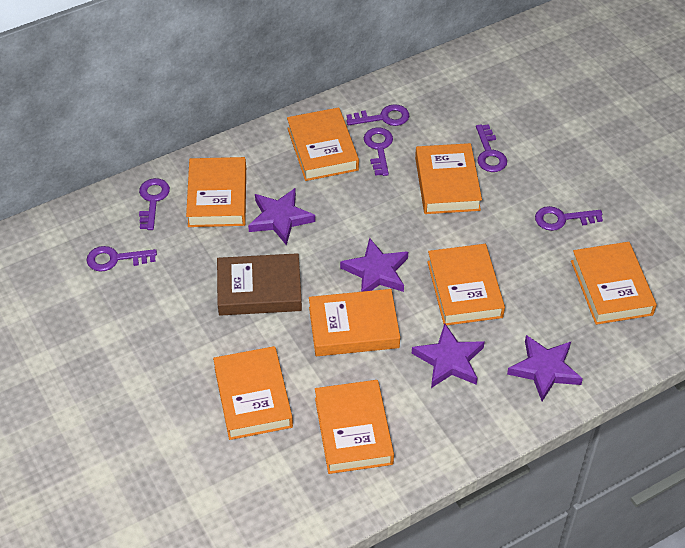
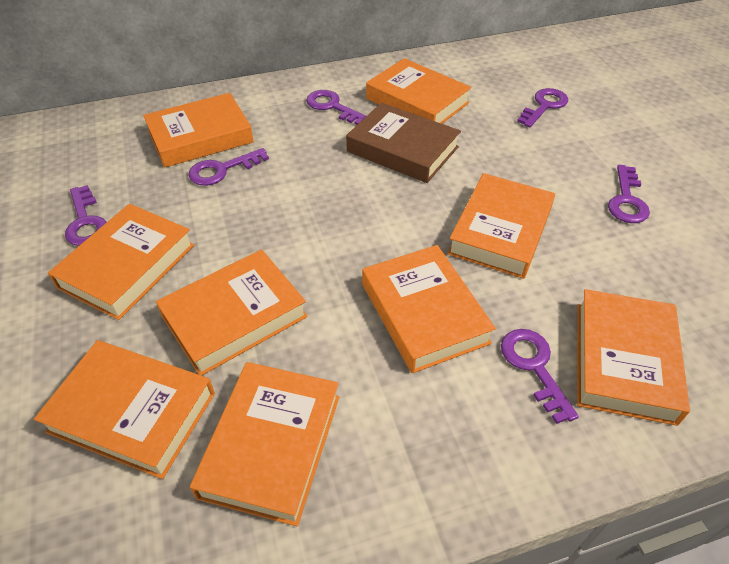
orange book: 8 -> 9
purple star: 4 -> 0

